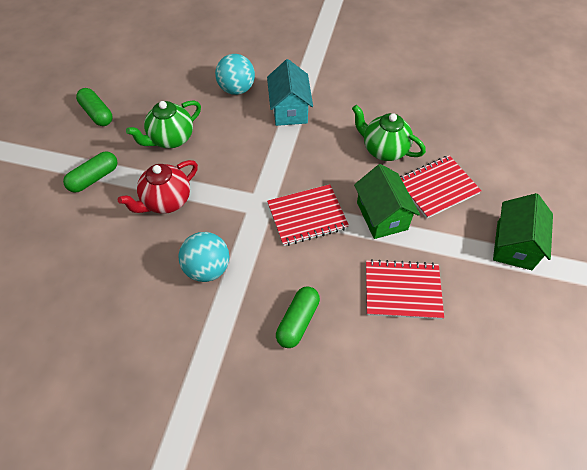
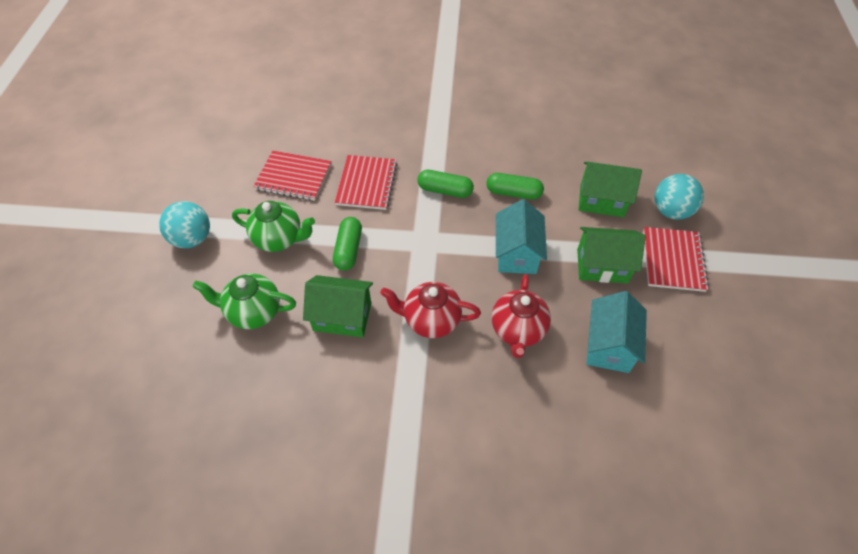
green house: 2 -> 3
red teapot: 1 -> 2
turquoise house: 1 -> 2

